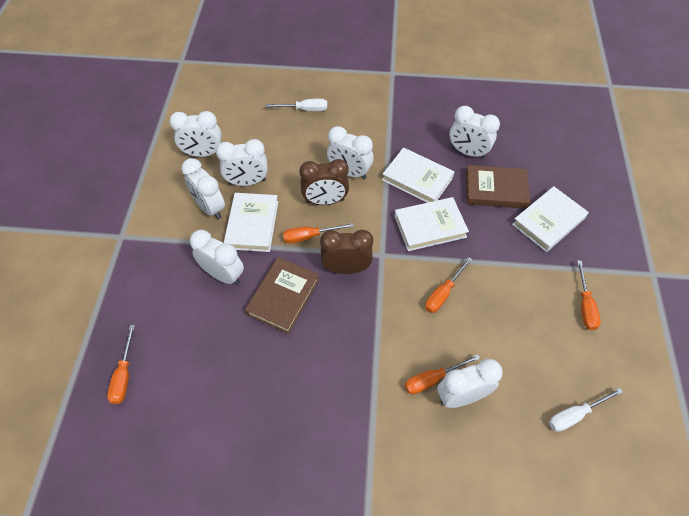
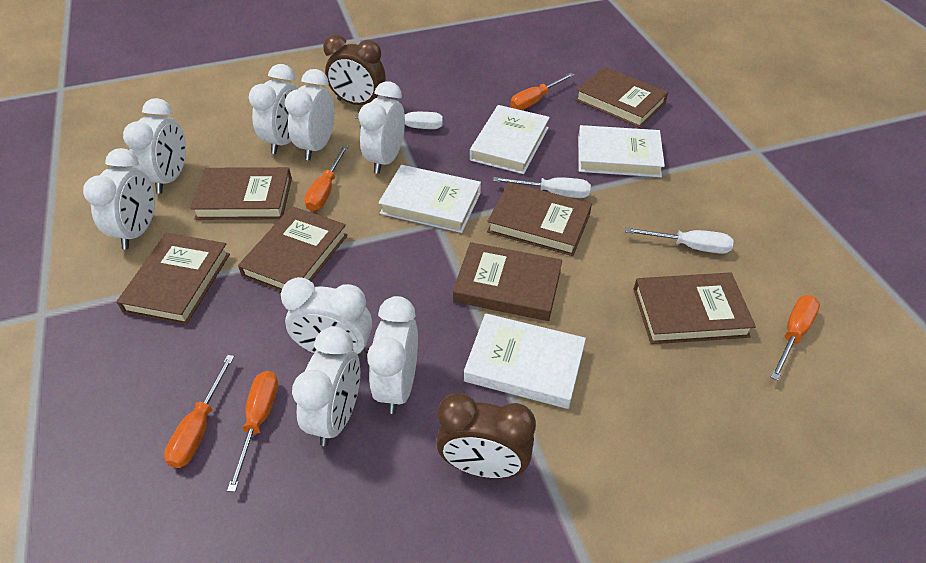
brown book: 2 -> 7
white clock: 7 -> 8
white screwdriver: 2 -> 3

